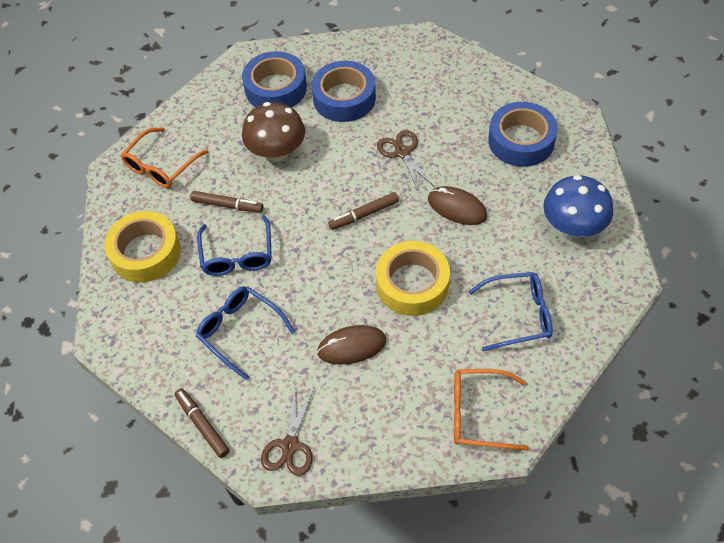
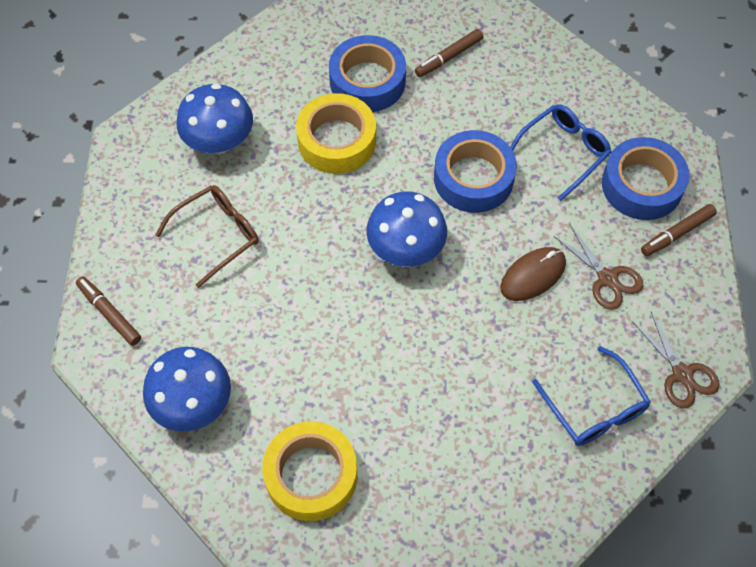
blue glasses: 3 -> 2
blue mushroom: 1 -> 3
brown glasses: 0 -> 1
brown mouse: 2 -> 1
brown mushroom: 1 -> 0
orange glasses: 2 -> 0

